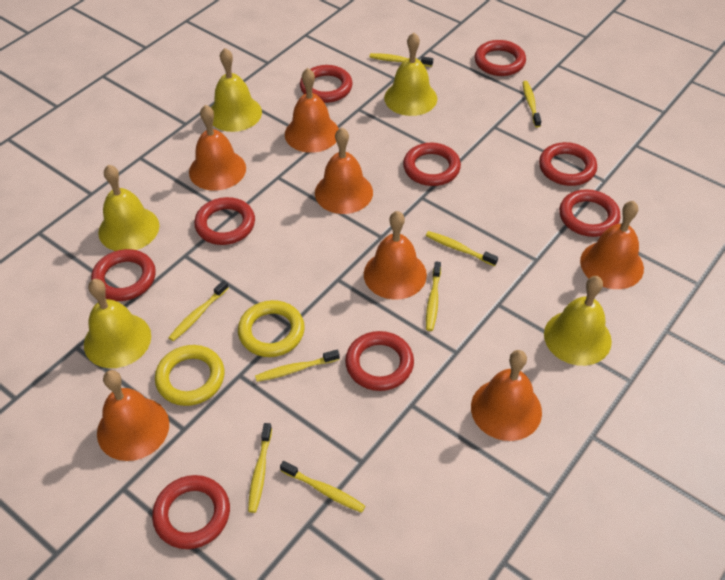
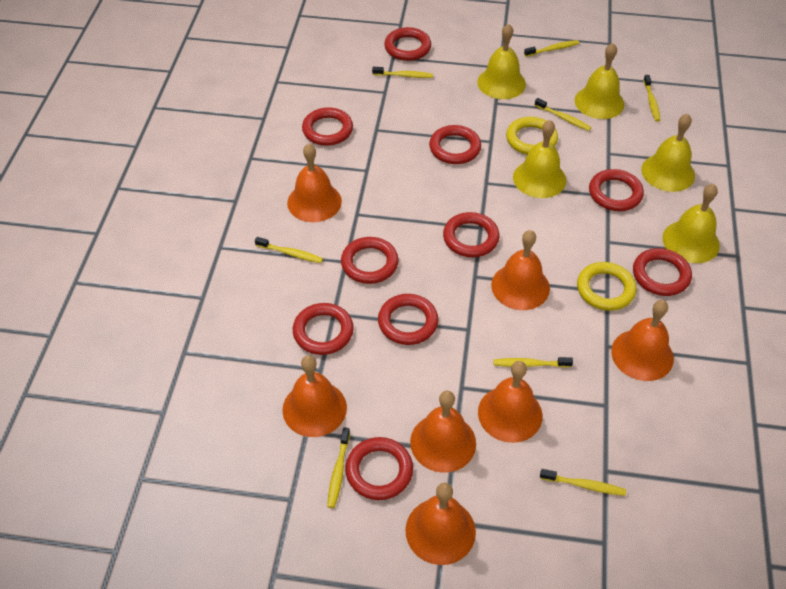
red ring: 9 -> 10

